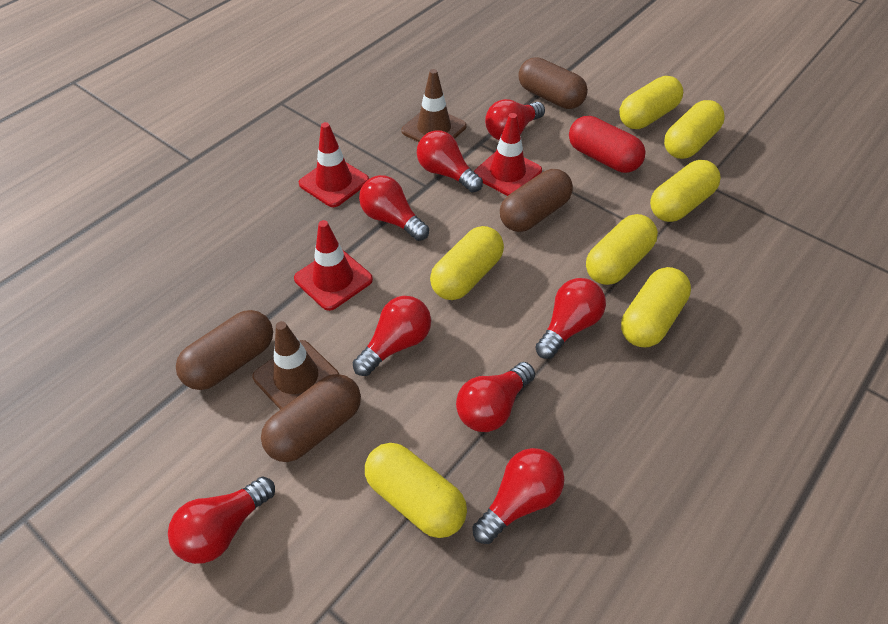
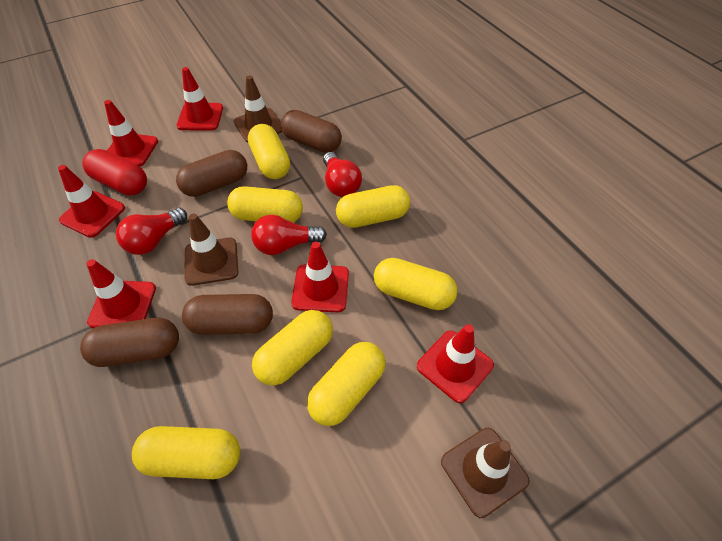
brown traffic cone: 2 -> 3
red light bulb: 8 -> 3
red traffic cone: 3 -> 6

